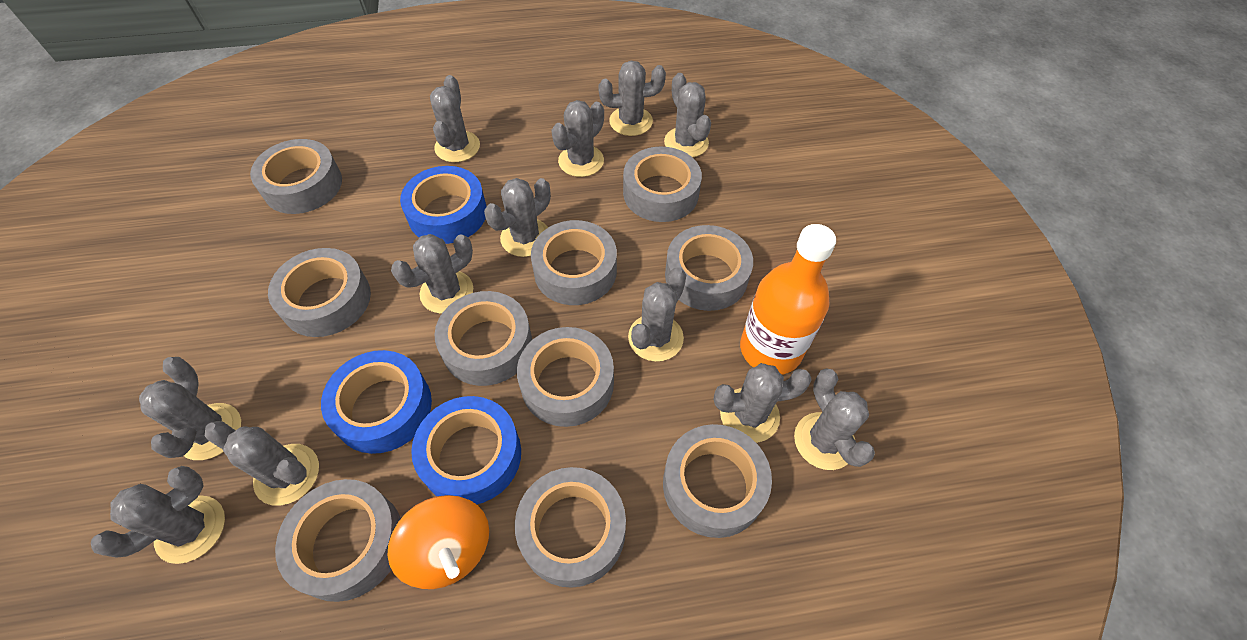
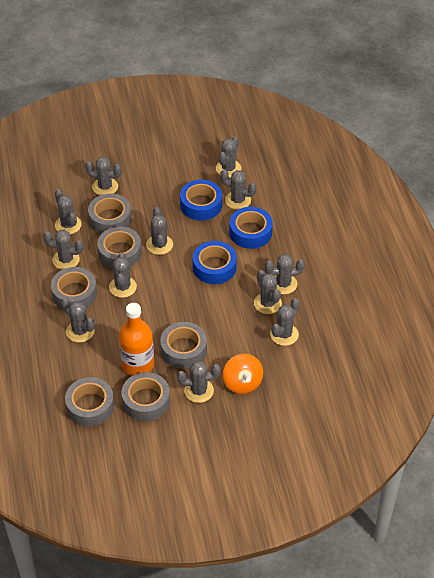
grey tape: 10 -> 6

